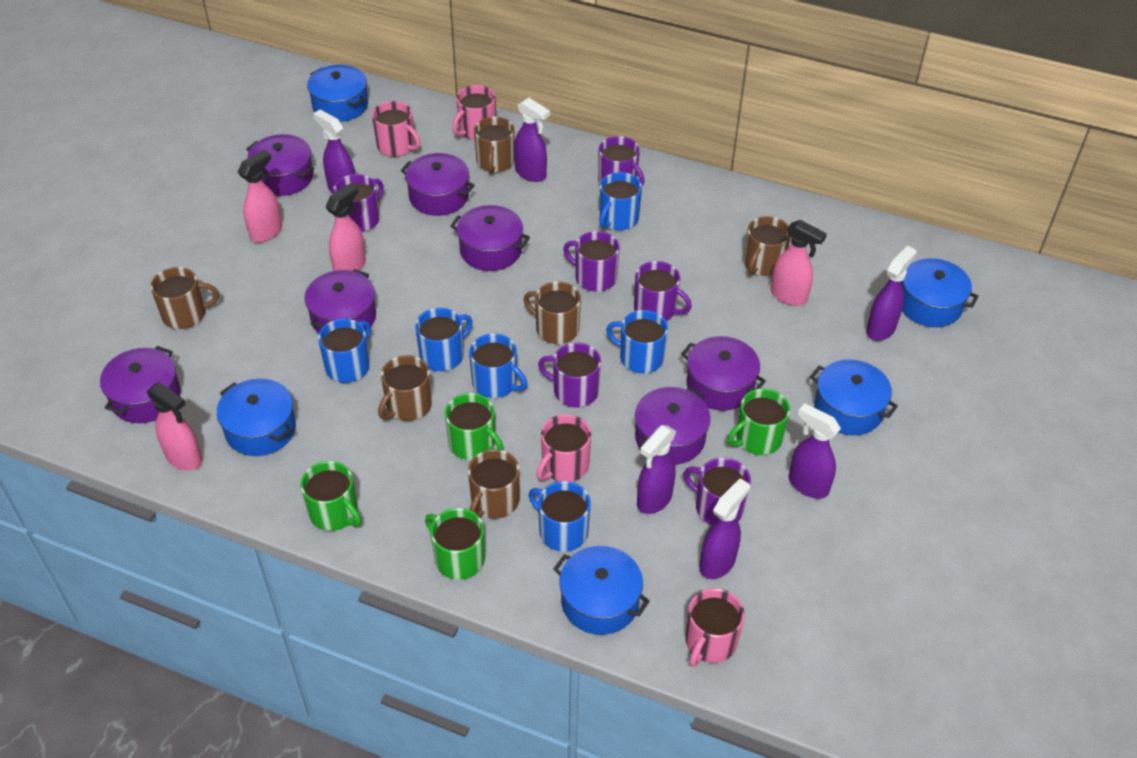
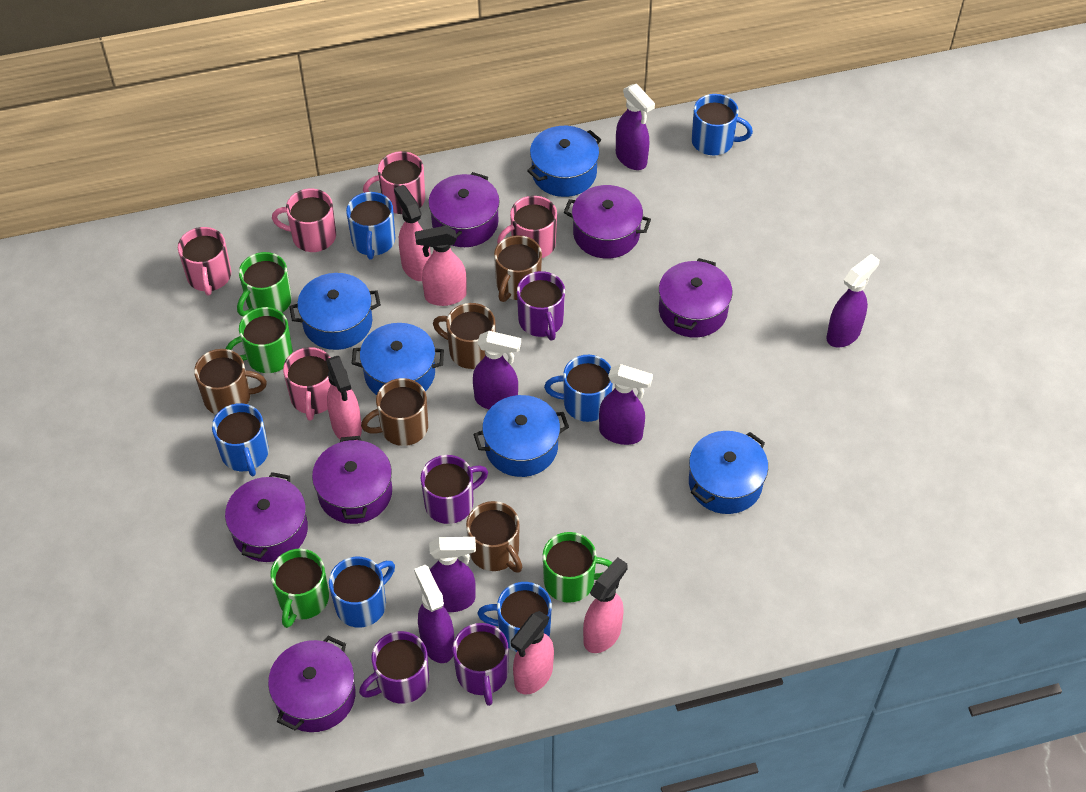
brown mug: 6 -> 5
pink mug: 4 -> 5
pink spray bottle: 4 -> 5
purple mug: 6 -> 4
purple pot: 7 -> 6

